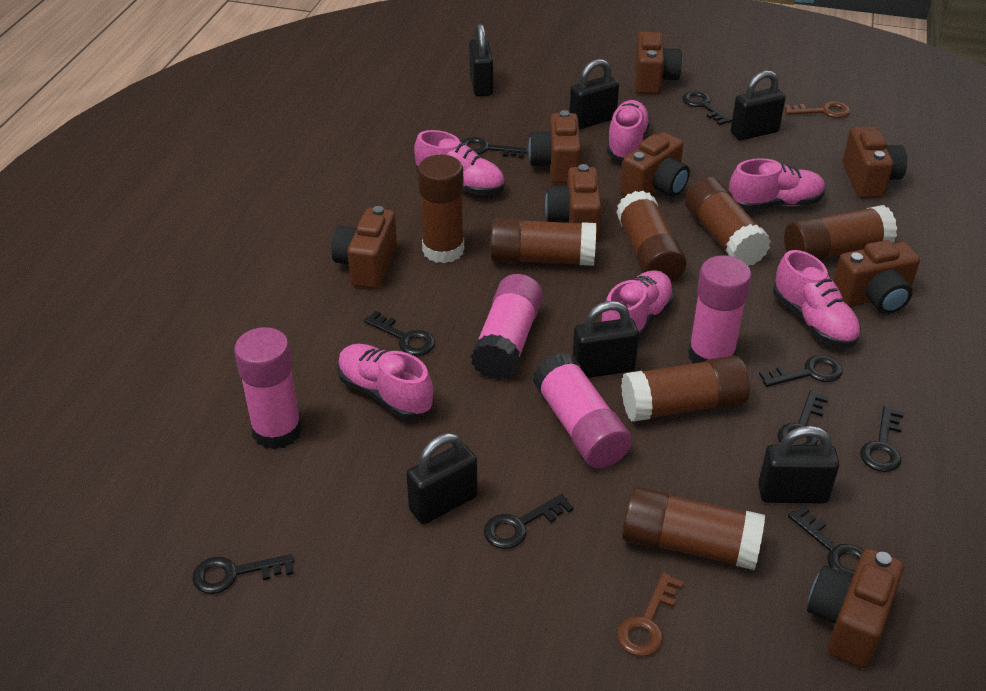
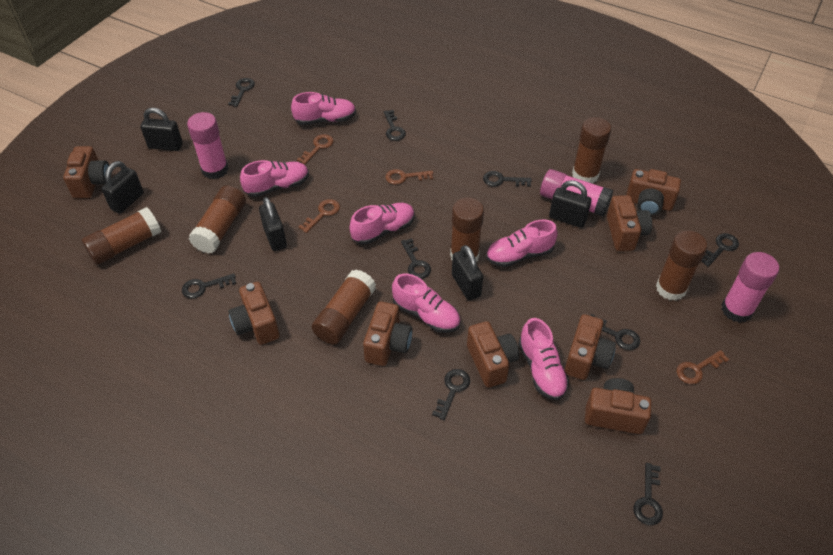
black padlock: 6 -> 5
brown glue stick: 7 -> 6
brown key: 2 -> 4
pink glue stick: 4 -> 3

